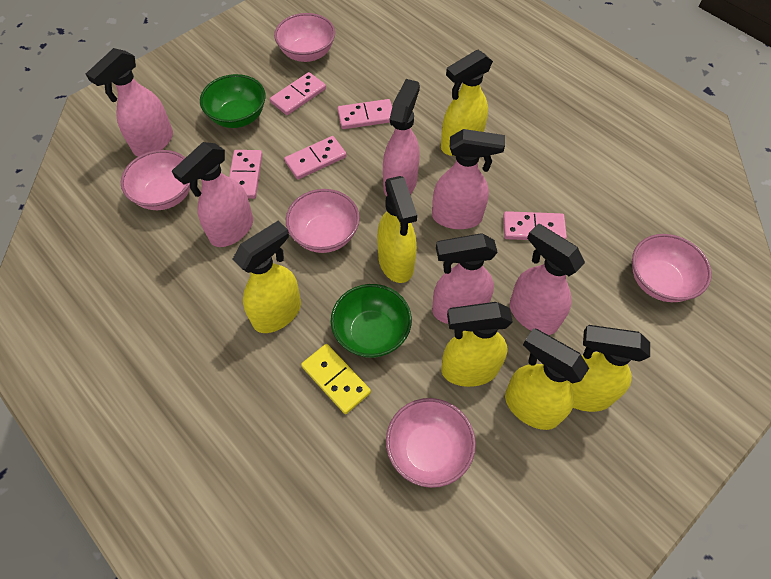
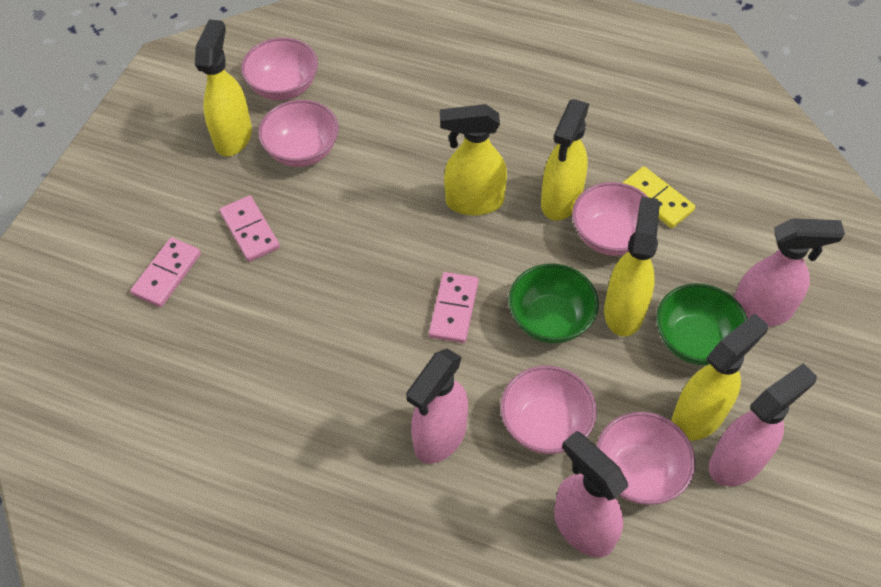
pink domino: 5 -> 3
pink spray bottle: 6 -> 4
yellow spray bottle: 6 -> 5

